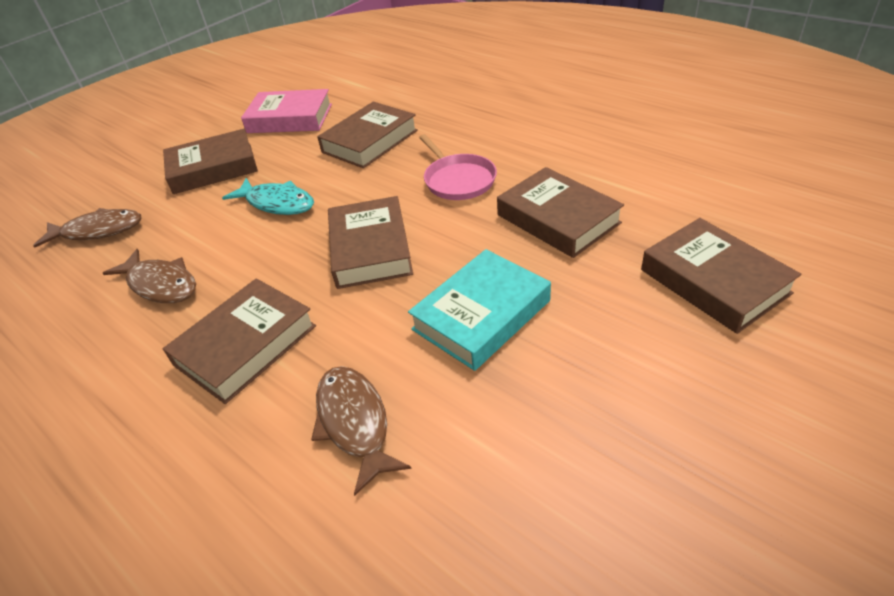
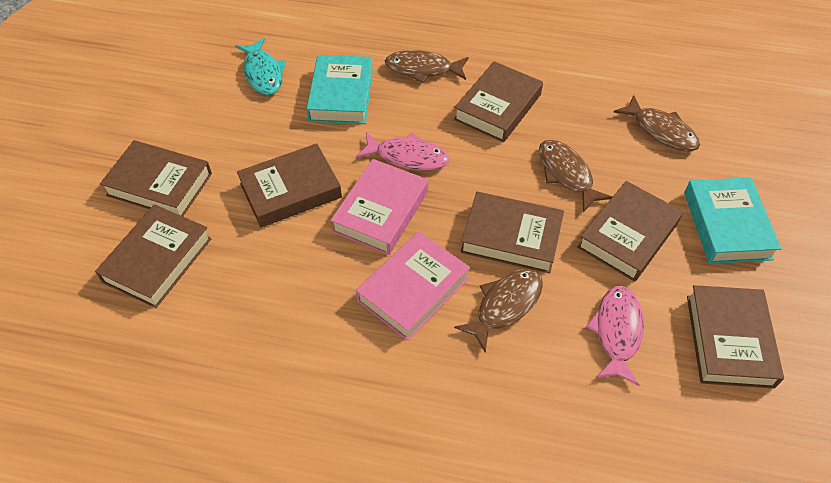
brown book: 6 -> 7
brown fish: 3 -> 4
pink book: 1 -> 2
pink fish: 0 -> 2
pink pan: 1 -> 0
turquoise book: 1 -> 2

